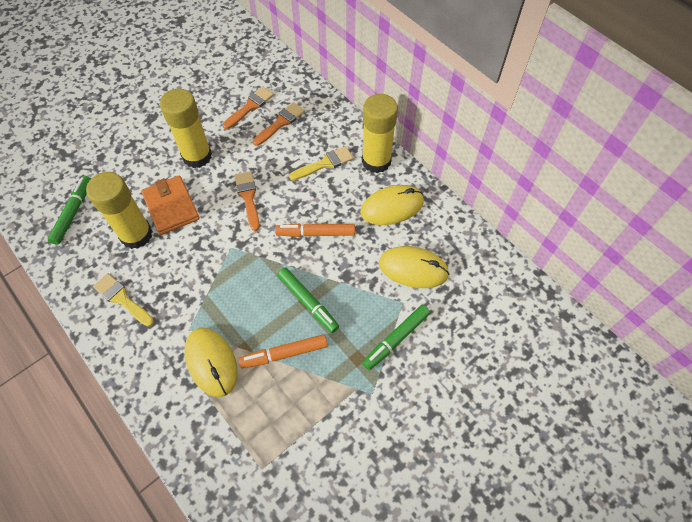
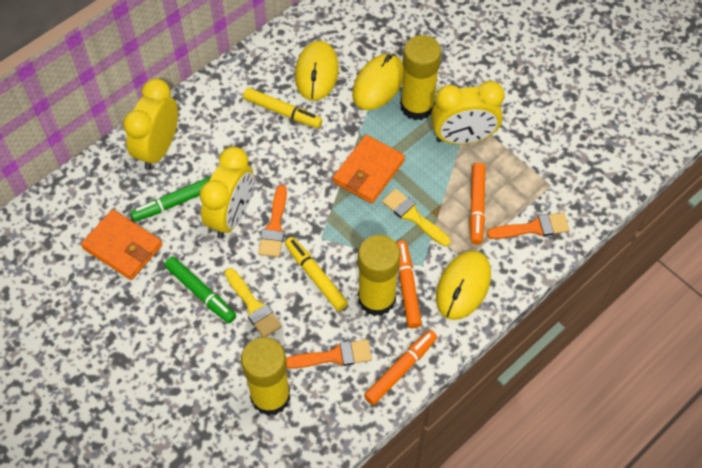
green marker: 3 -> 2
orange marker: 2 -> 3
orange wallet: 1 -> 2
yellow clock: 0 -> 3
yellow marker: 0 -> 2

